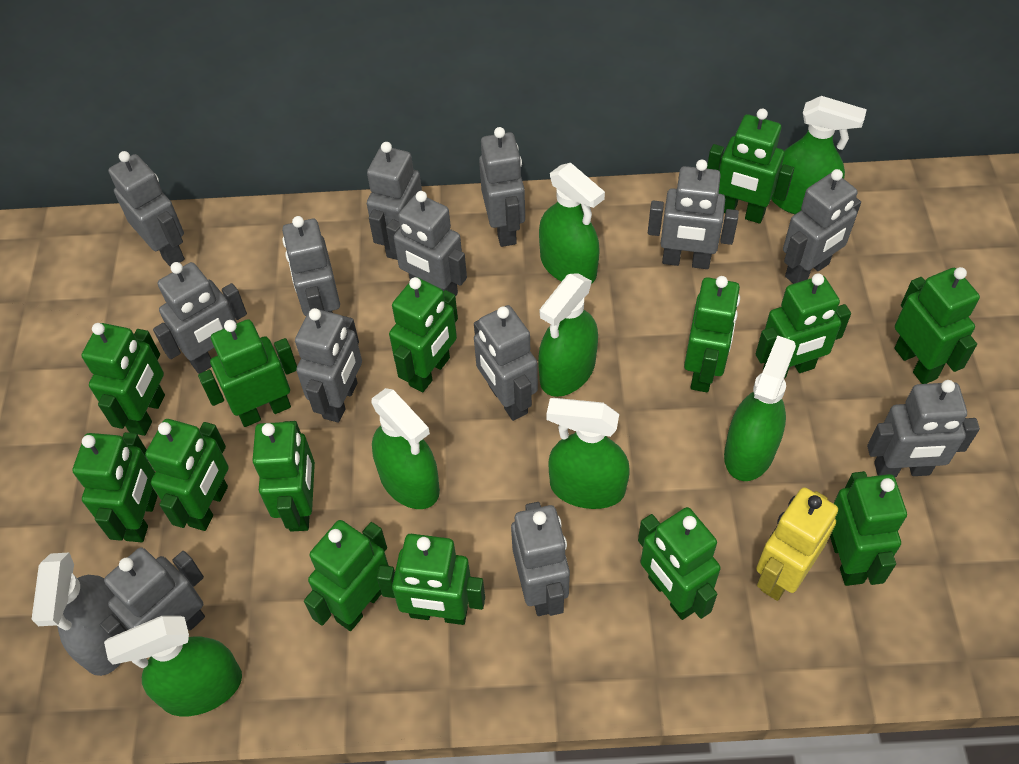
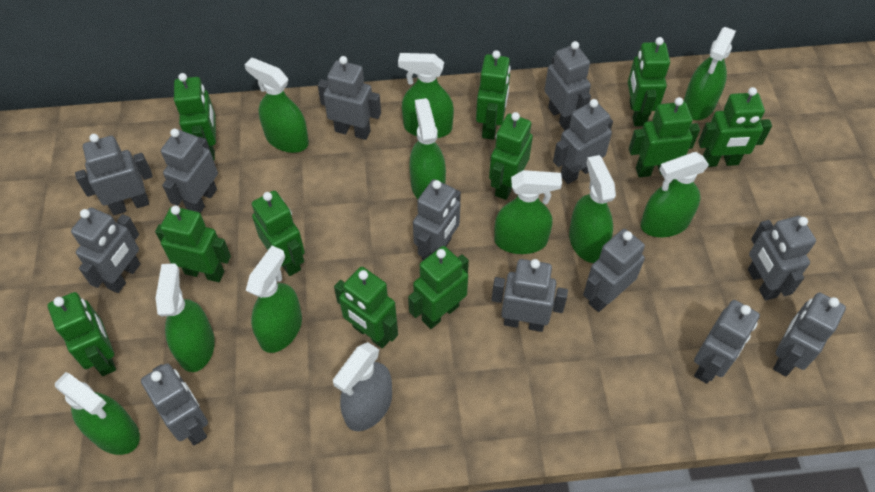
green robot: 14 -> 11
green spray bottle: 7 -> 10
yellow robot: 1 -> 0

